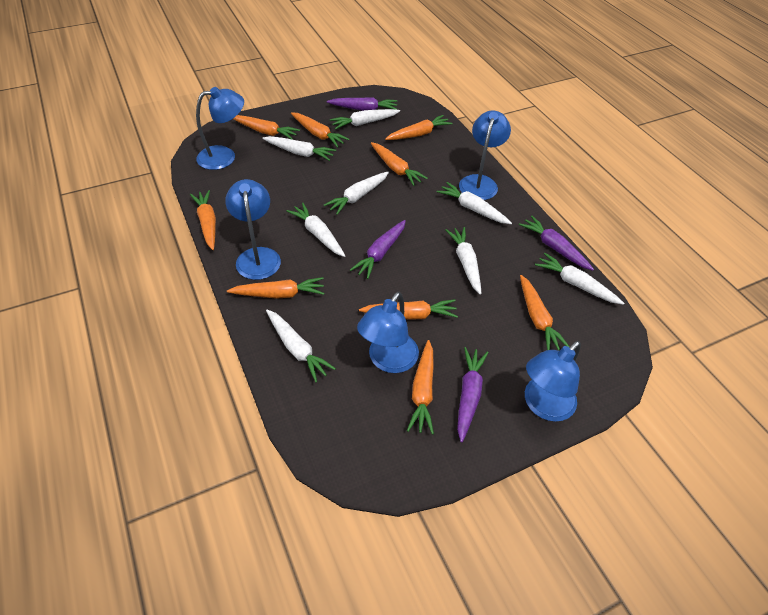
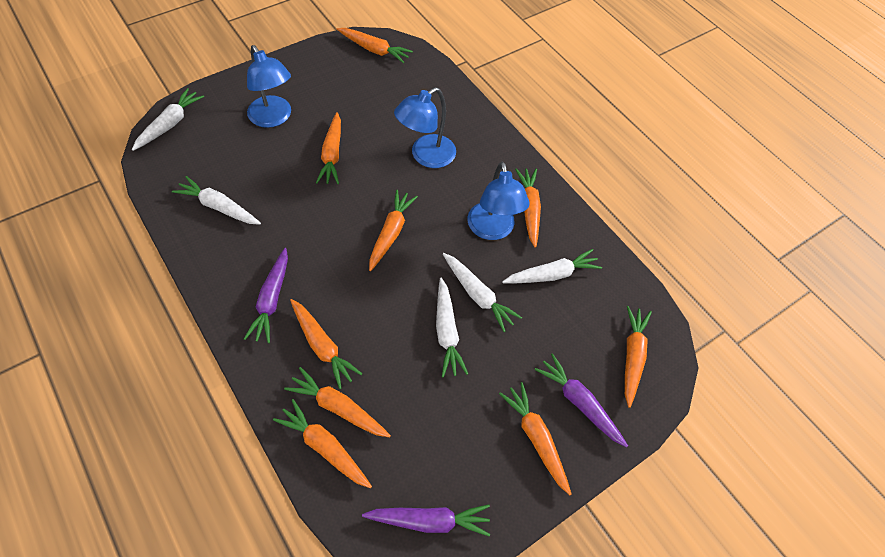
blue lamp: 5 -> 3
purple carrot: 4 -> 3
white carrot: 8 -> 5

